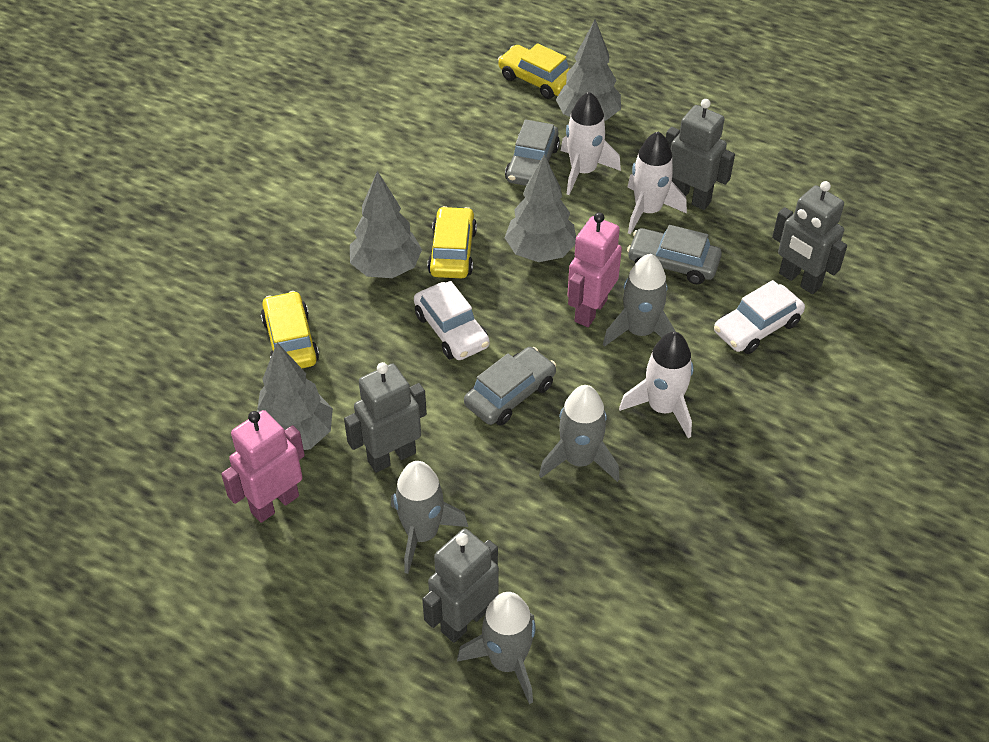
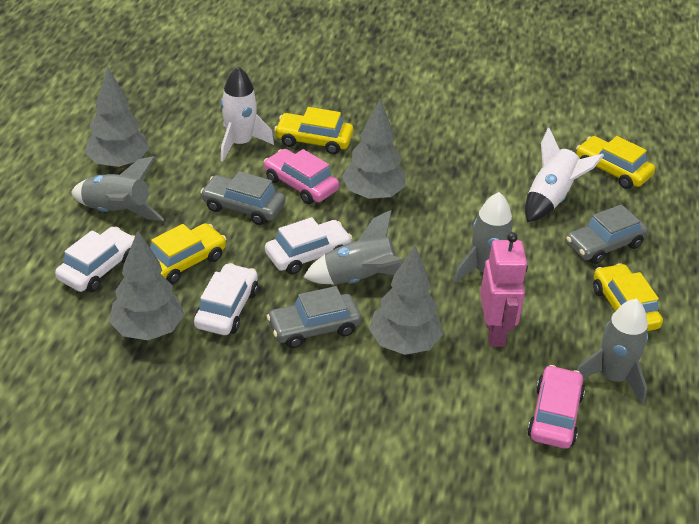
grey robot: 4 -> 0
pink car: 0 -> 2
pink robot: 2 -> 1
white car: 2 -> 3
white rocket: 3 -> 2
yellow car: 3 -> 4

